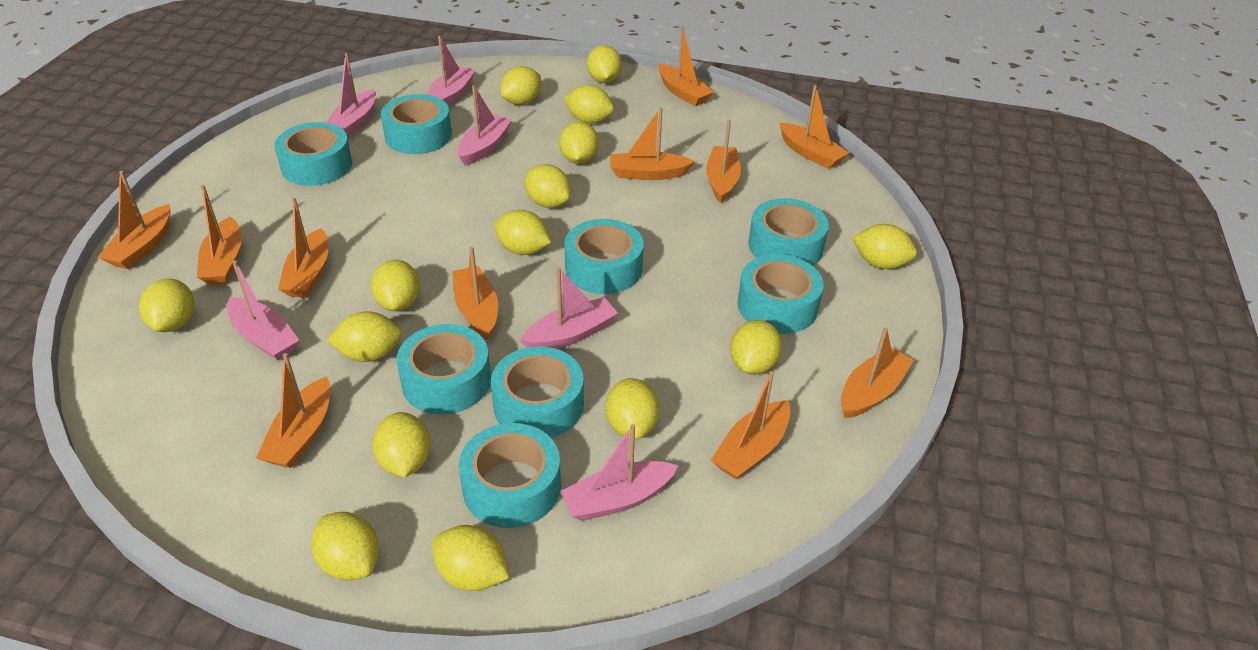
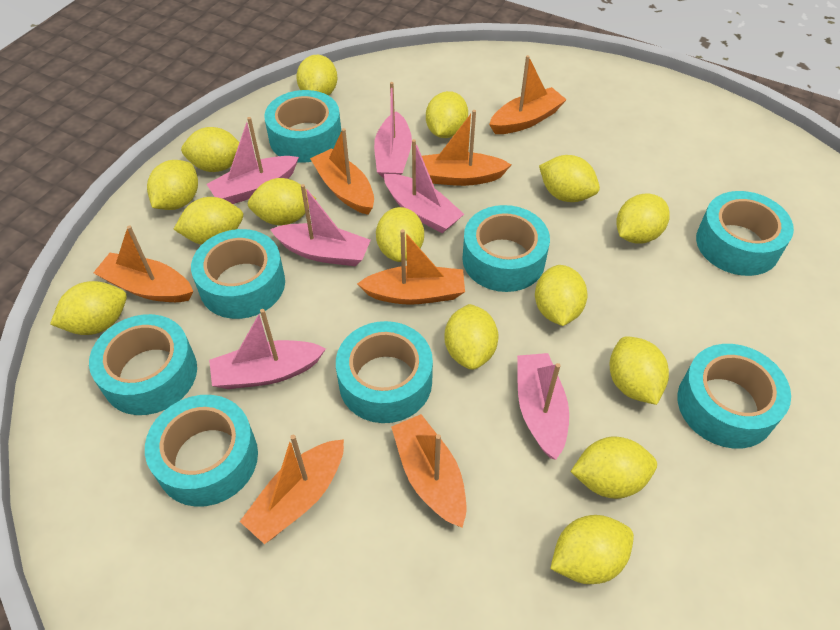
orange boat: 11 -> 7

